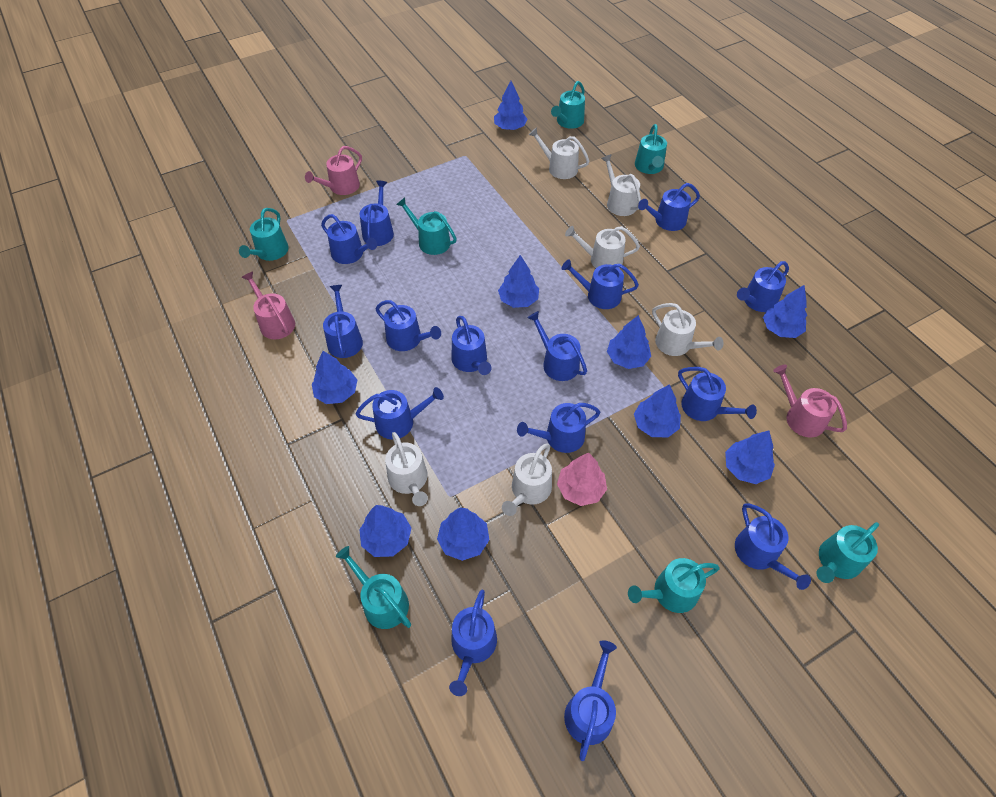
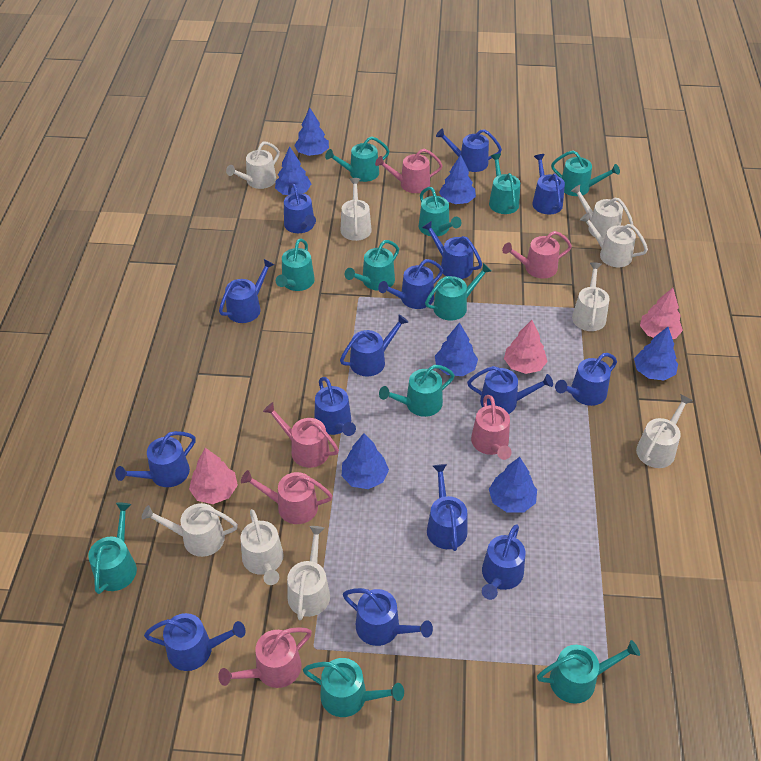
blue tree: 9 -> 7
pink tree: 1 -> 3
pink watering can: 3 -> 6
turquoise watering can: 7 -> 11
white watering can: 6 -> 9

